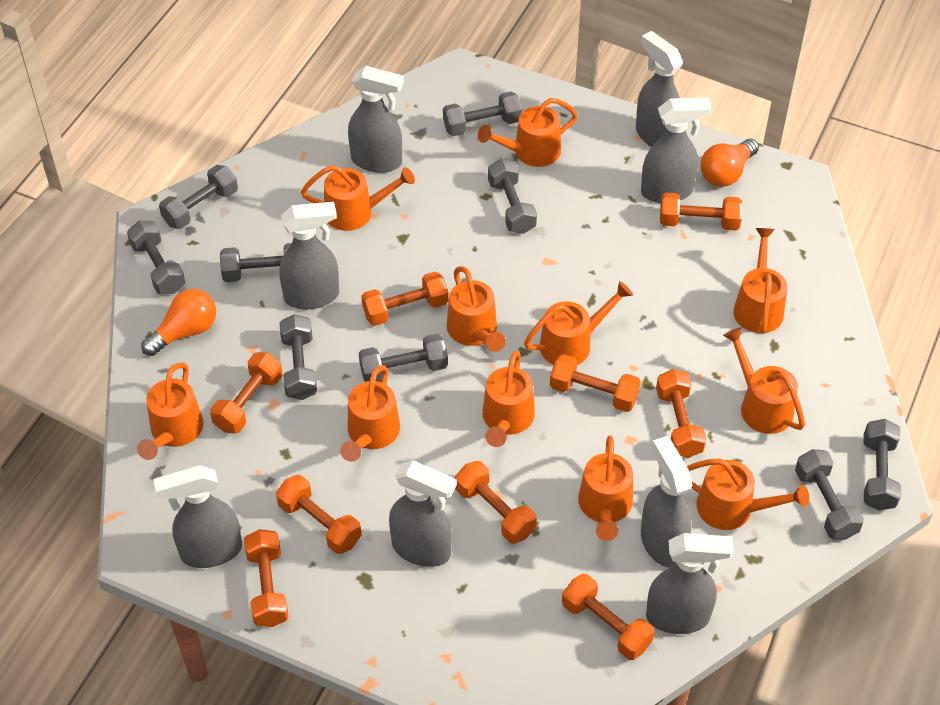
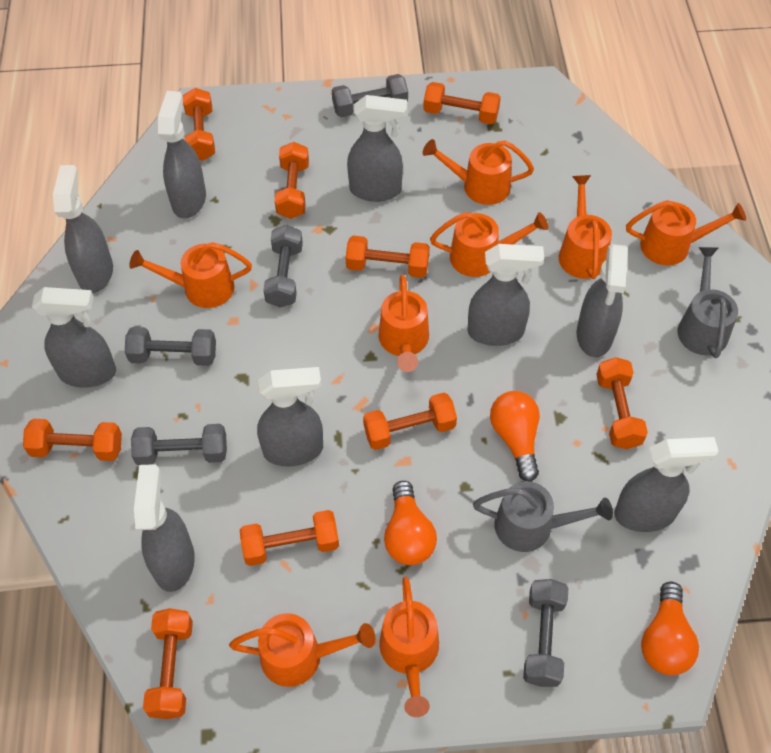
grey dumbbell: 9 -> 5
grey spray bottle: 8 -> 9
grey watering can: 0 -> 2
orange light bulb: 2 -> 3
orange watering can: 11 -> 8

